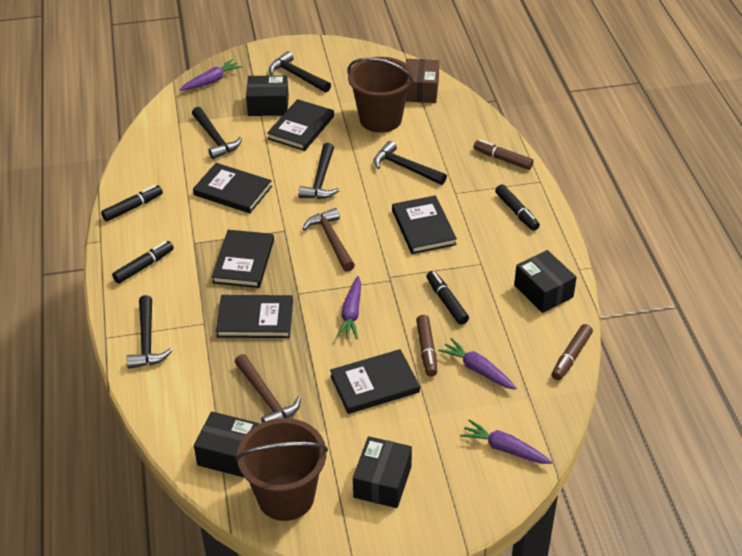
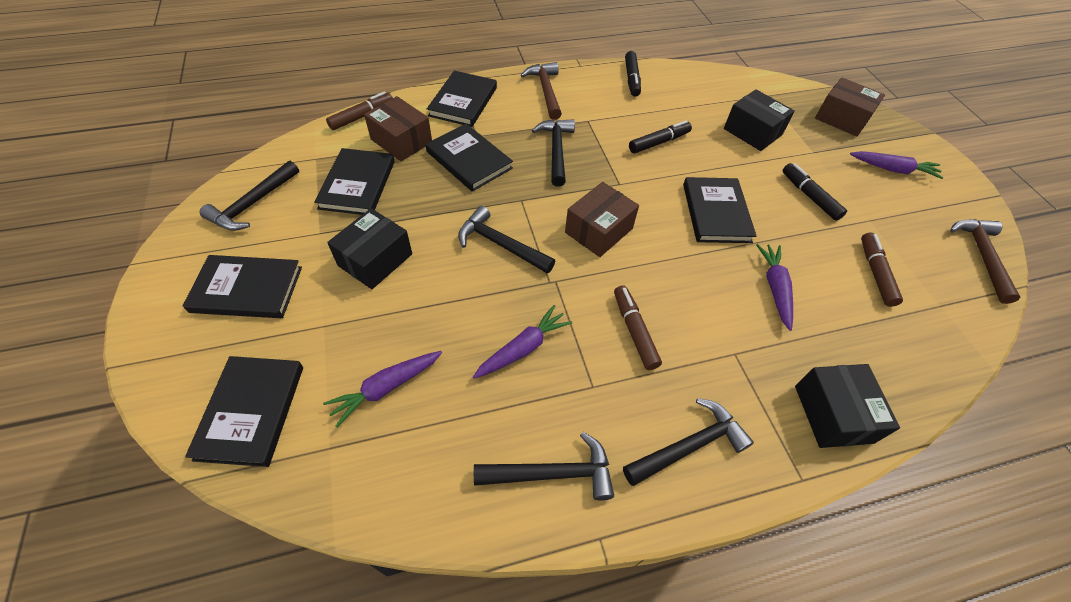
black box: 4 -> 3
black marker: 4 -> 3
brown box: 1 -> 3
brown bucket: 2 -> 0

